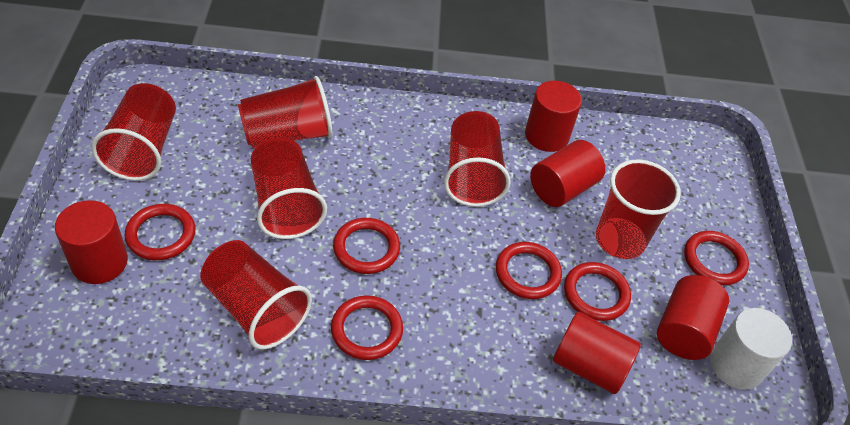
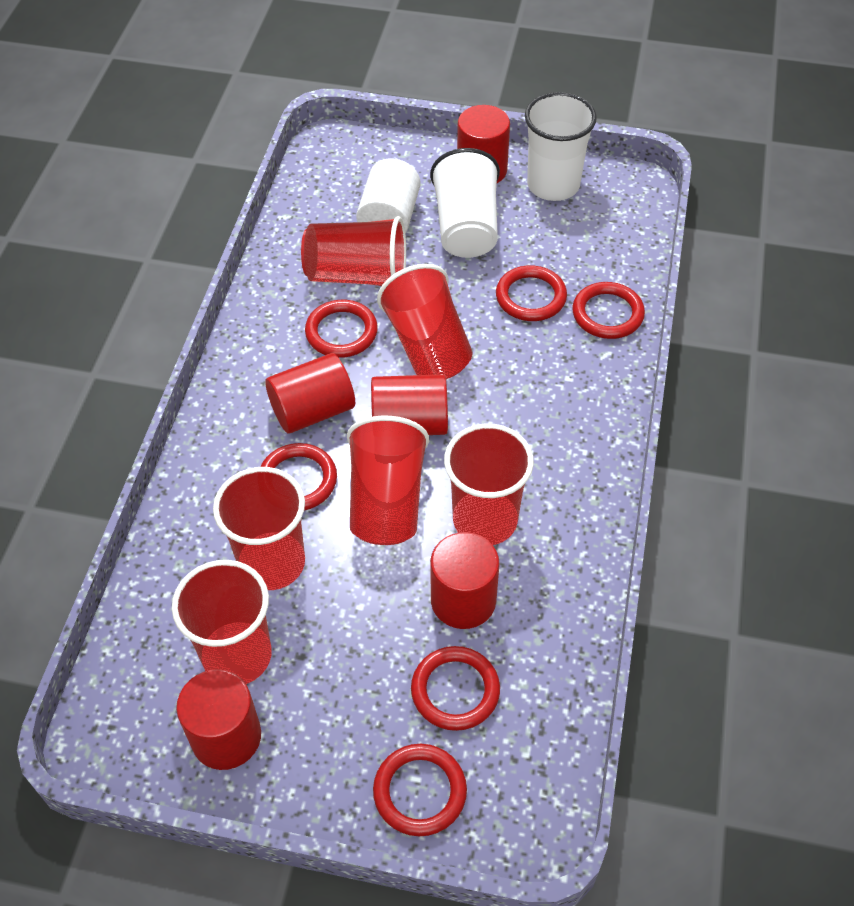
white cup: 0 -> 2

